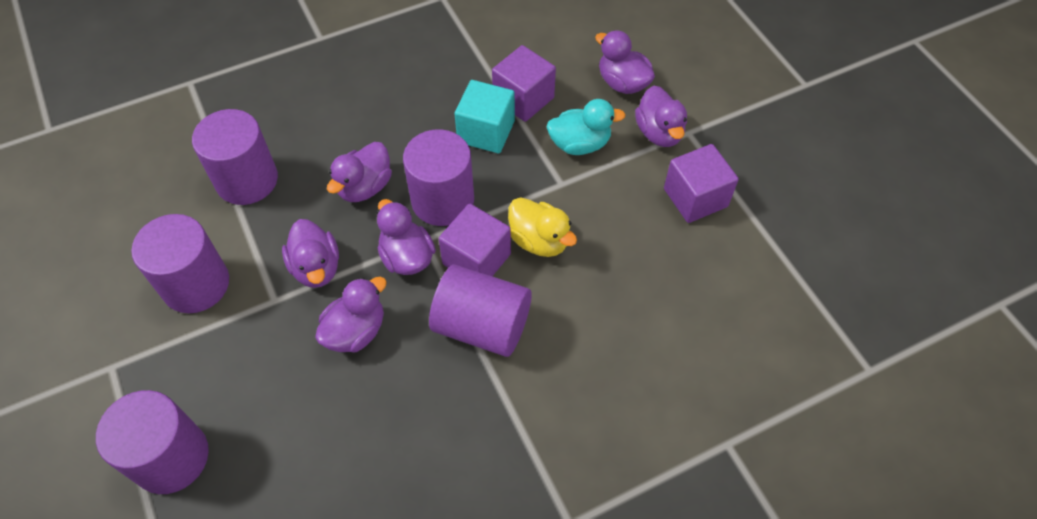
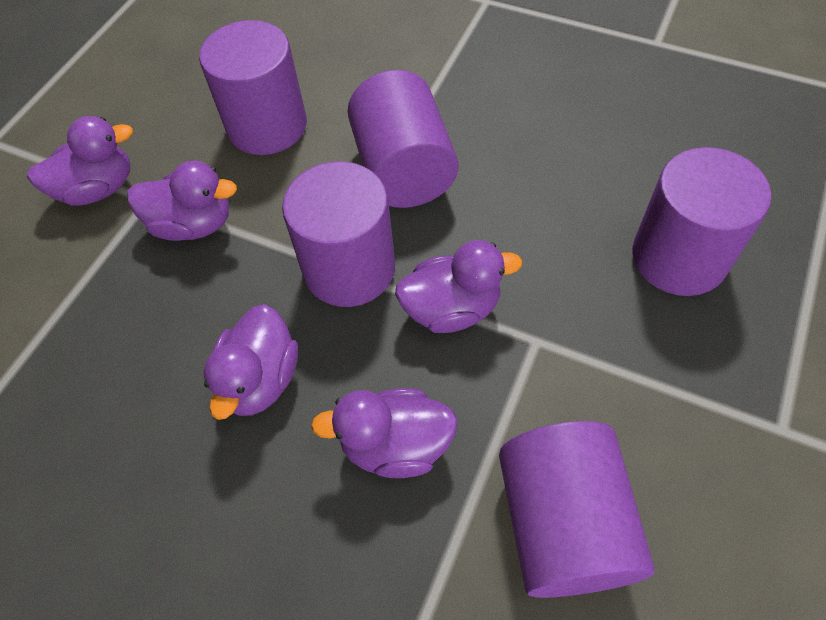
purple cube: 3 -> 0
purple duck: 6 -> 5
turquoise cube: 1 -> 0
turquoise duck: 1 -> 0
yellow duck: 1 -> 0

